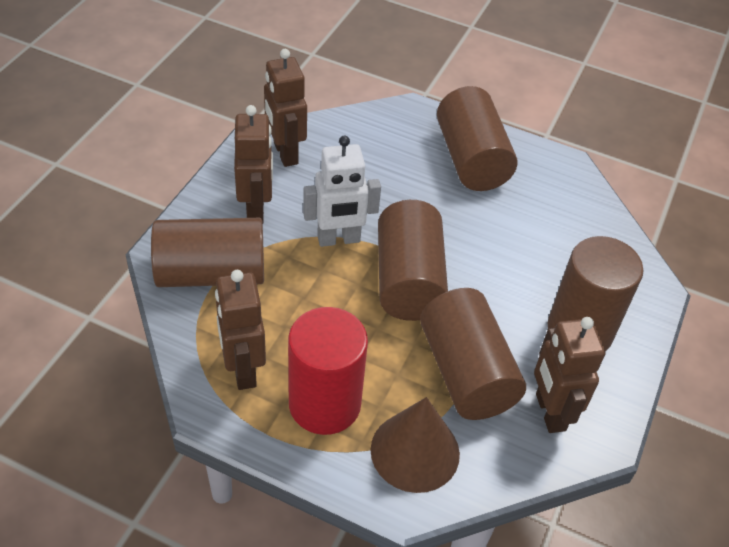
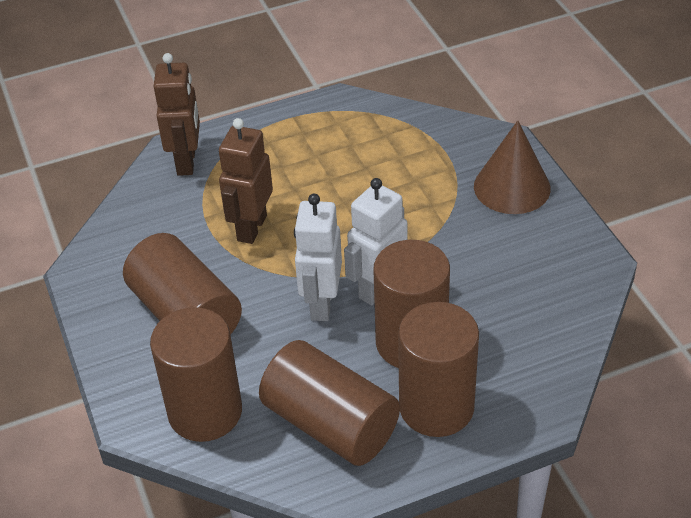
brown robot: 4 -> 2
red cylinder: 1 -> 0
white robot: 1 -> 2

